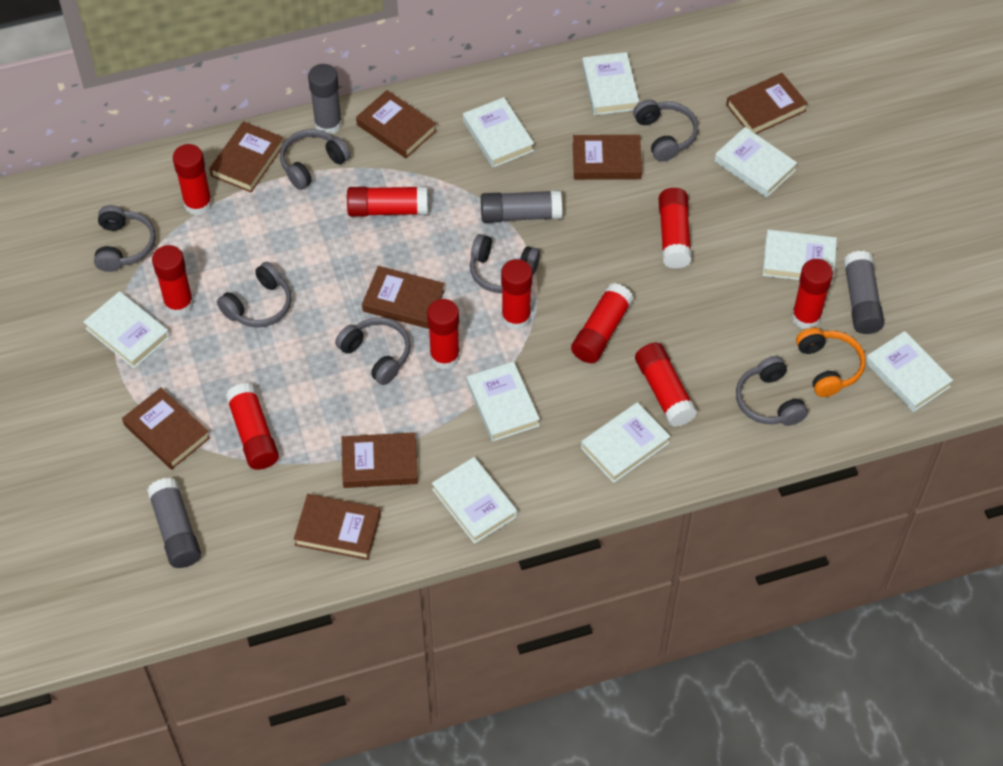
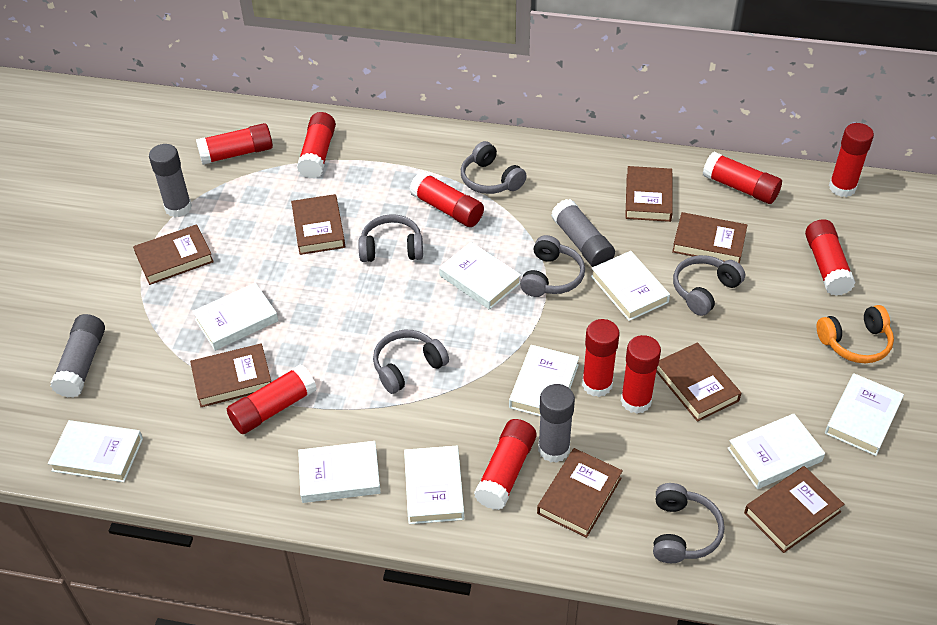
grey headphones: 7 -> 6

